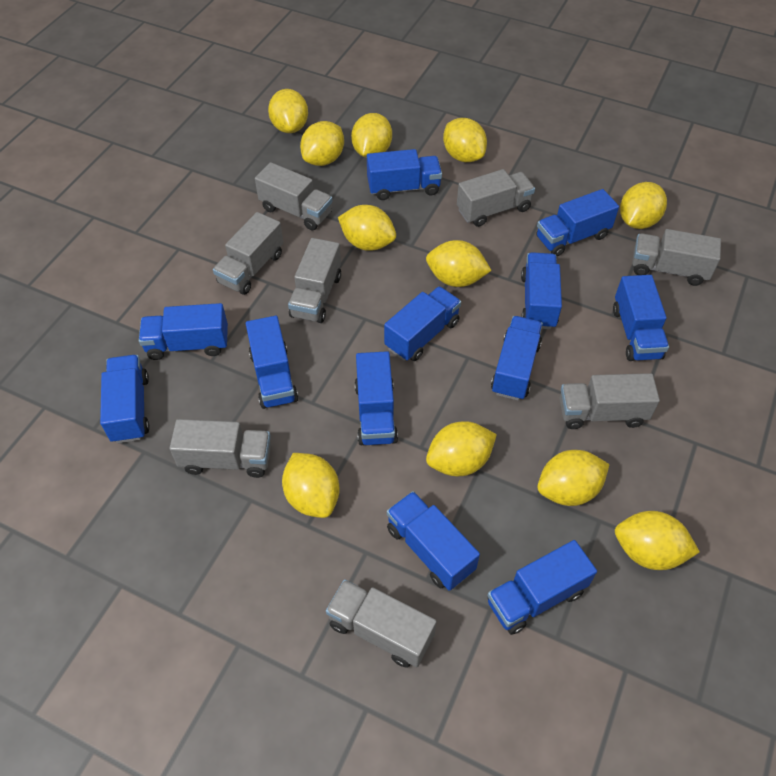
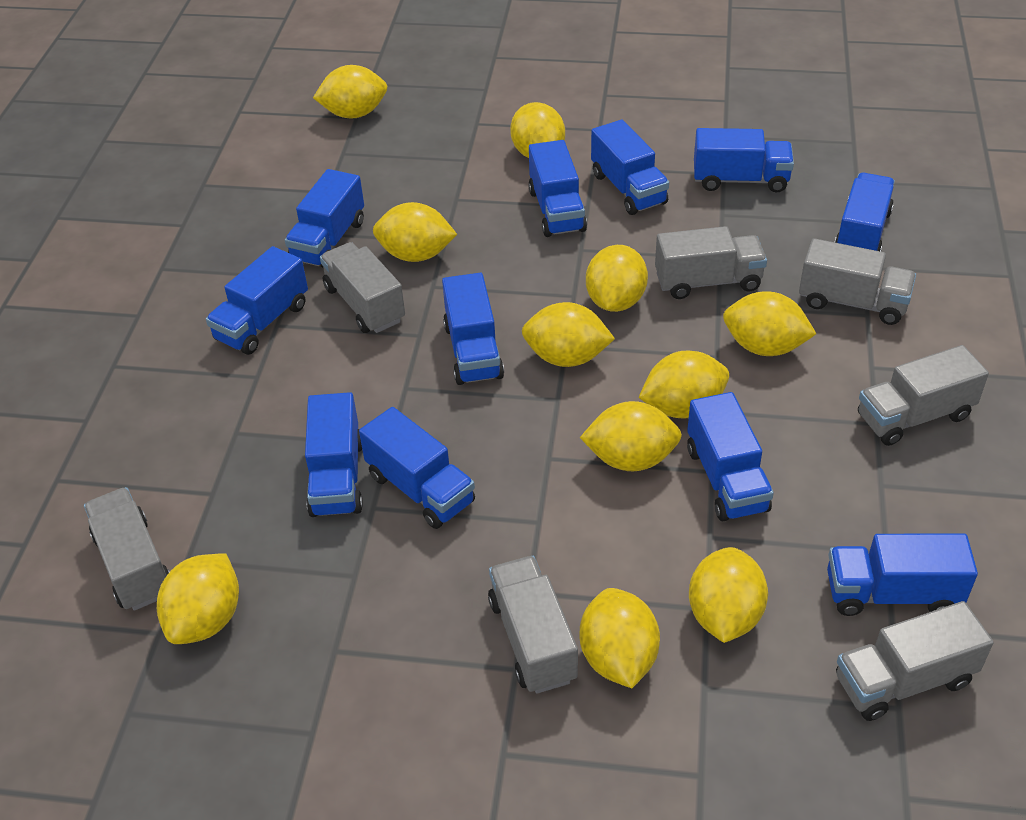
blue truck: 12 -> 11
grey truck: 8 -> 7

